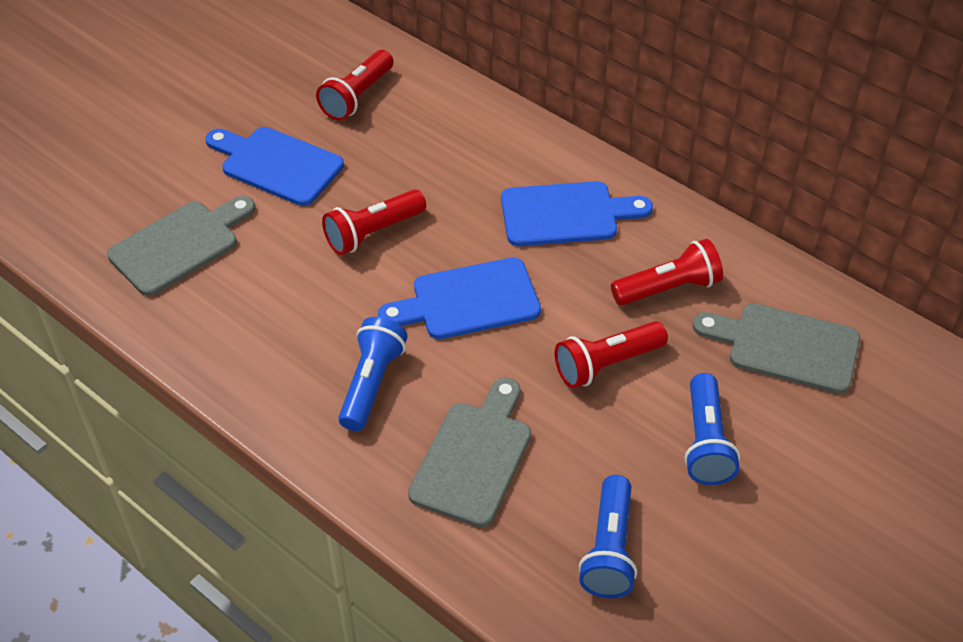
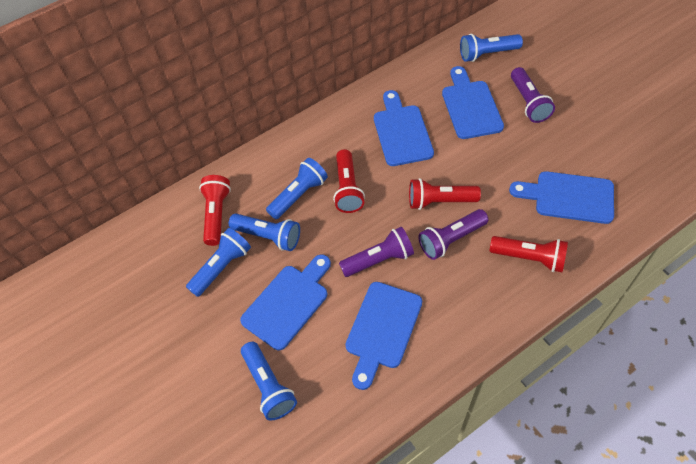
blue cutting board: 3 -> 5
blue flashlight: 3 -> 5
grey cutting board: 3 -> 0
purple flashlight: 0 -> 3

